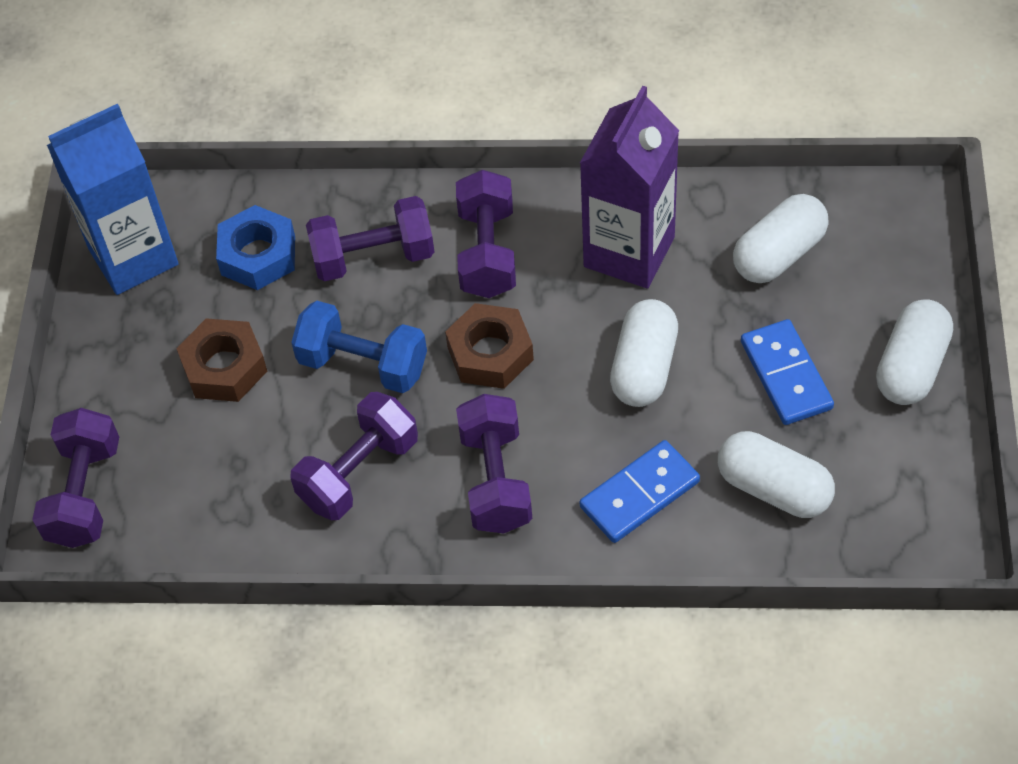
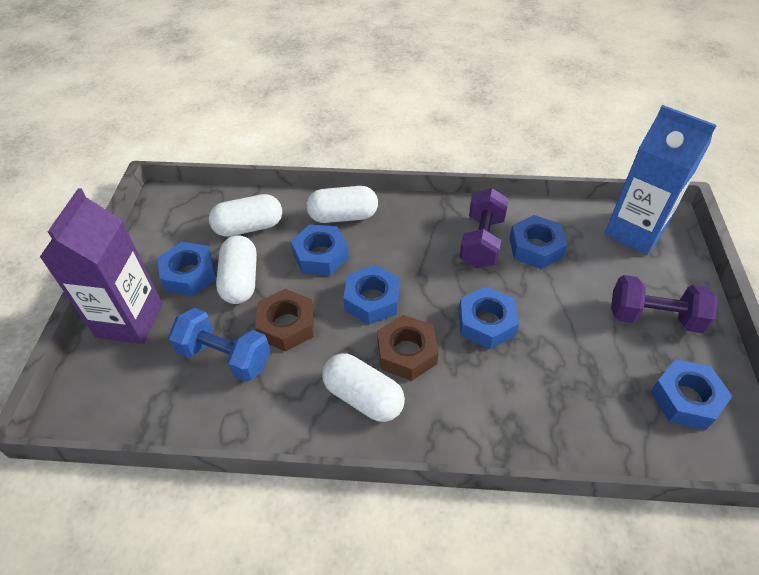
blue domino: 2 -> 0
blue nut: 1 -> 6
purple dumbbell: 5 -> 2

